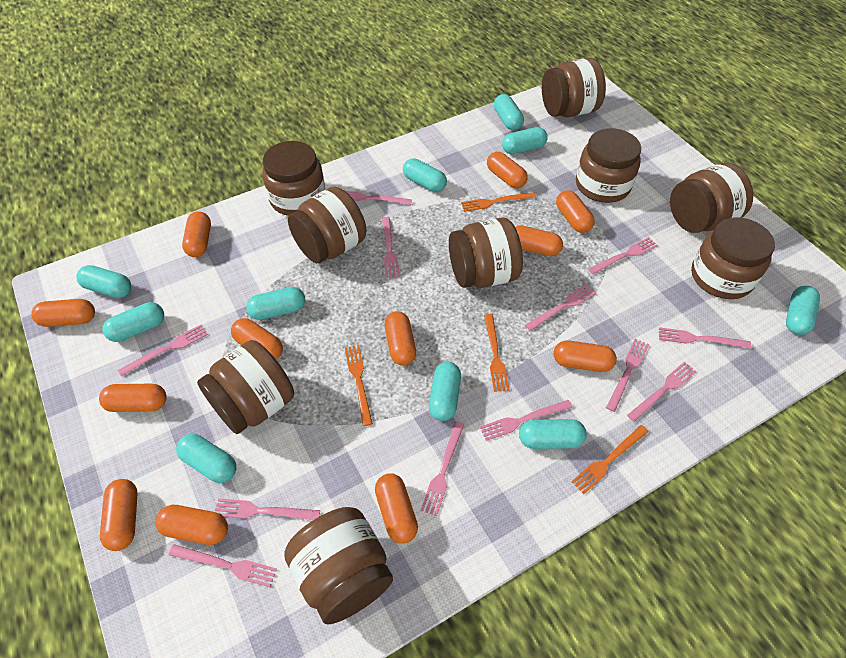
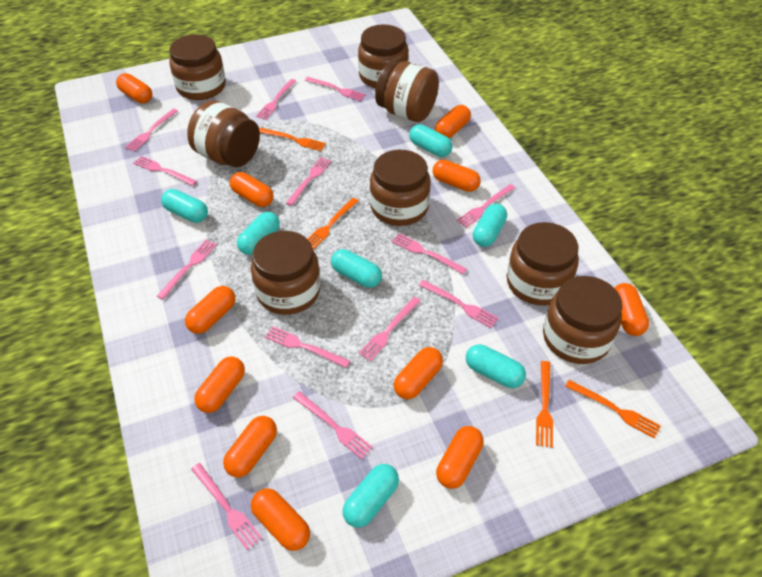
brown jar: 9 -> 8
orange capsule: 12 -> 11
pink fork: 12 -> 13
turquoise capsule: 10 -> 7

